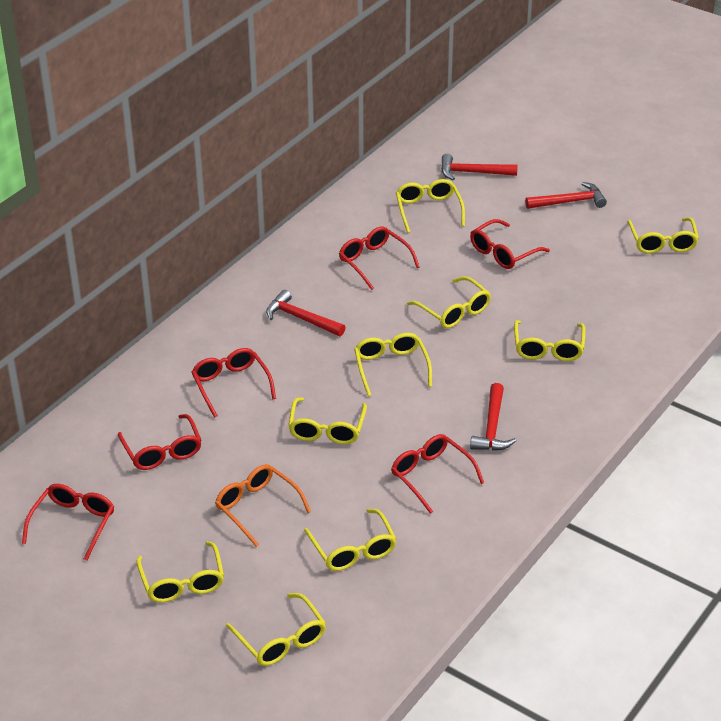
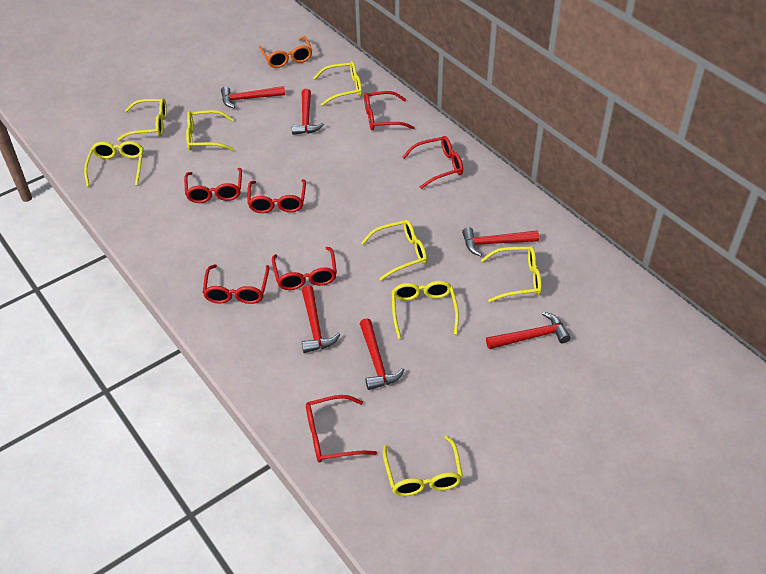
red glasses: 6 -> 7
red hammer: 4 -> 6
yellow glasses: 9 -> 8

